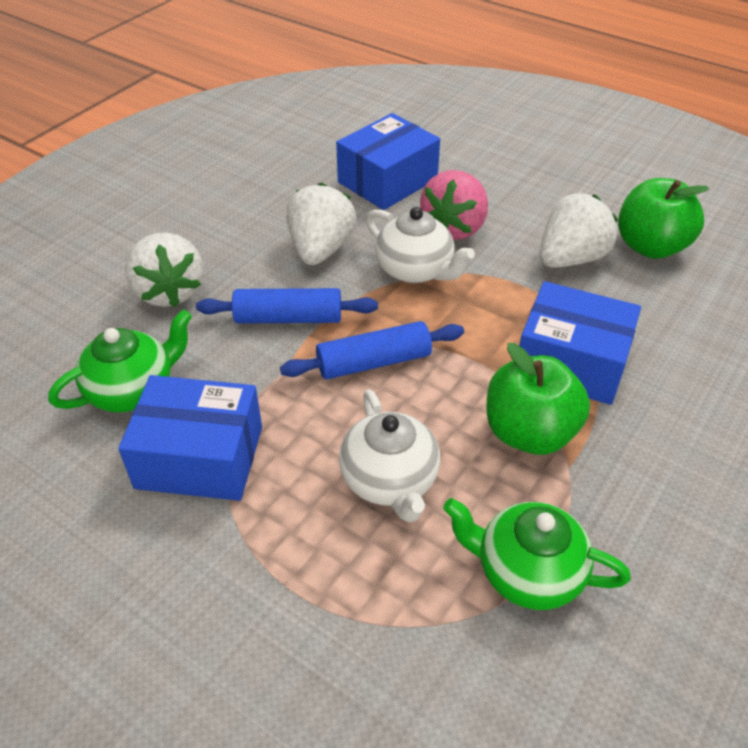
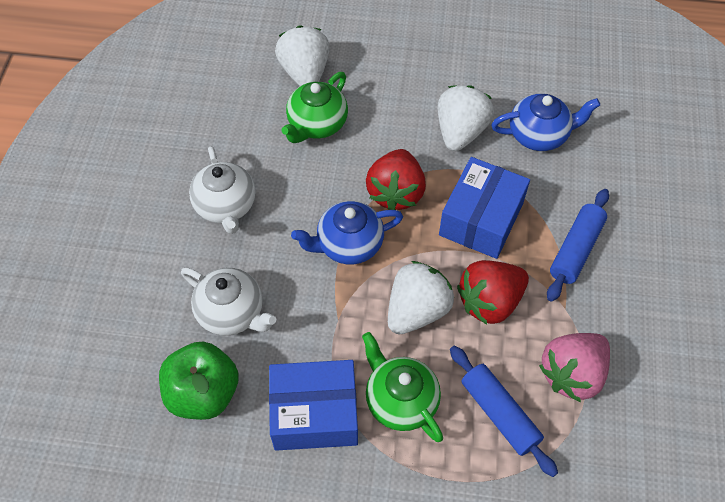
blue box: 3 -> 2
blue teapot: 0 -> 2
green apple: 2 -> 1
red strawberry: 0 -> 2

